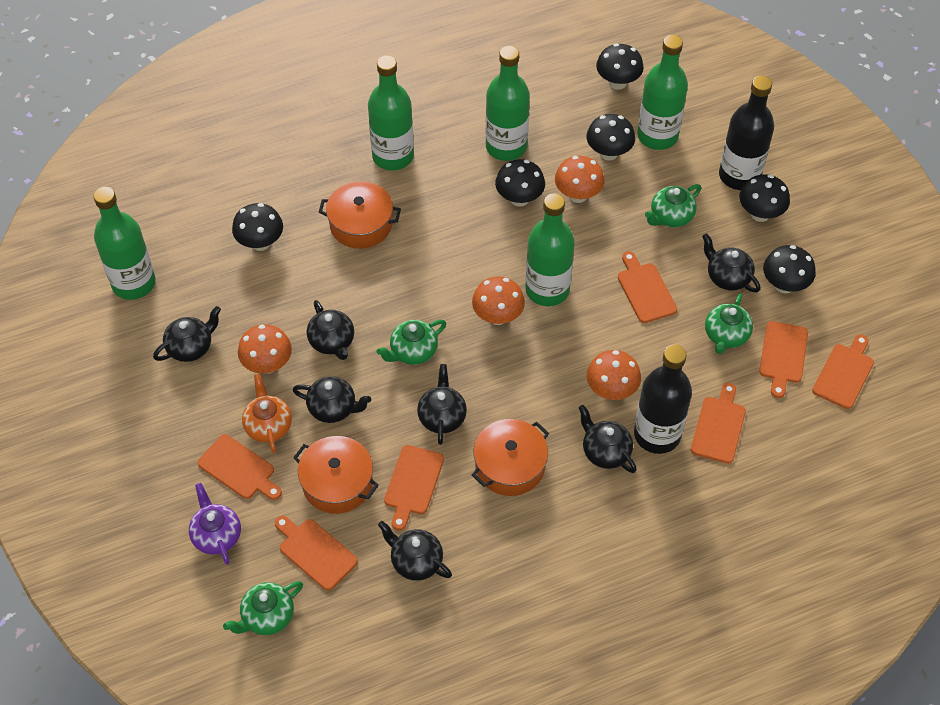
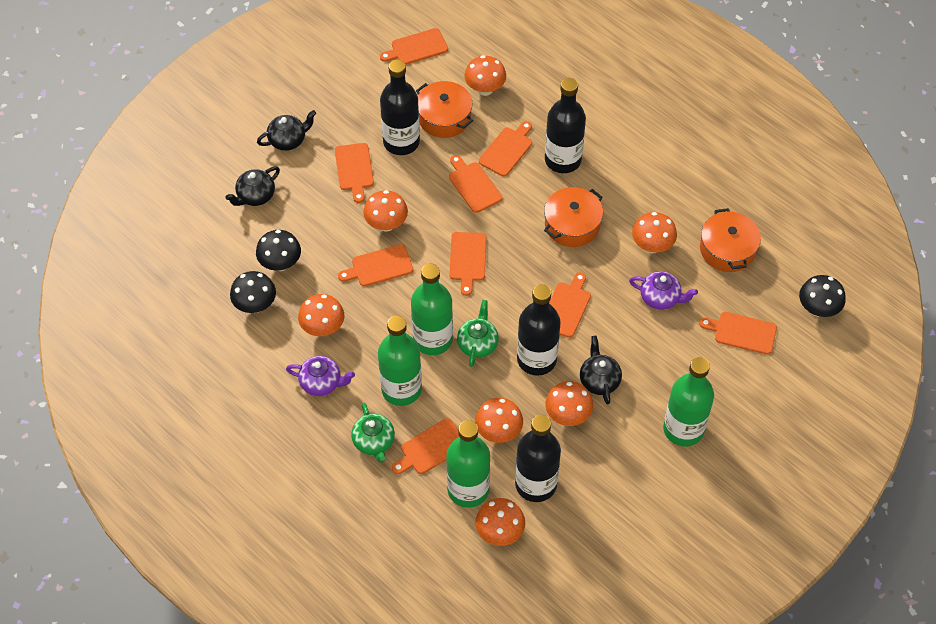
black bottle: 2 -> 4
black mushroom: 6 -> 3
black teapot: 7 -> 3
green bottle: 5 -> 4
green teapot: 4 -> 2
orange cutting board: 7 -> 9
orange mushroom: 4 -> 7
orange teapot: 1 -> 0
purple teapot: 1 -> 2

